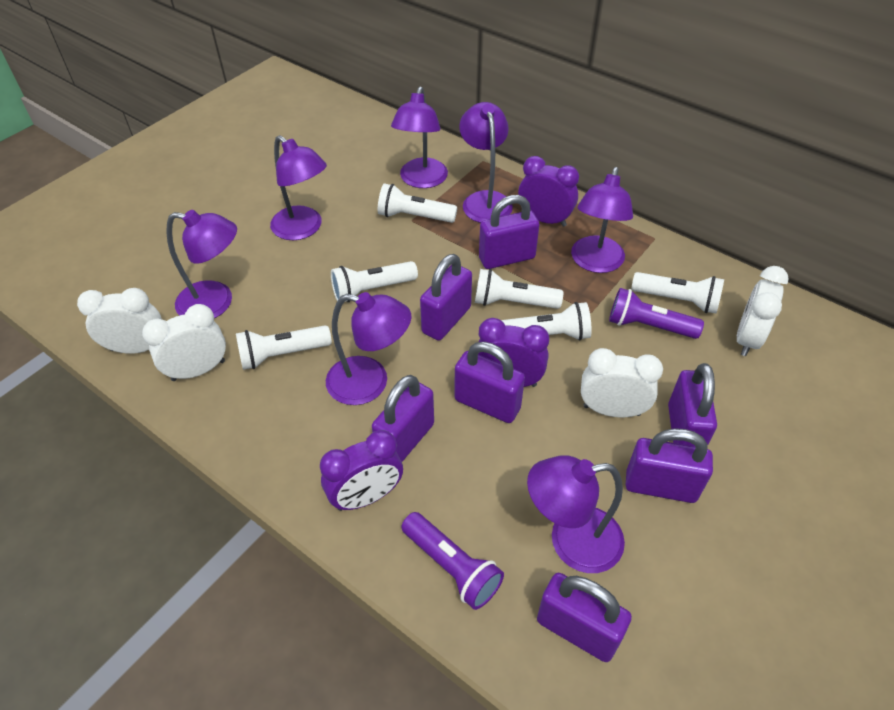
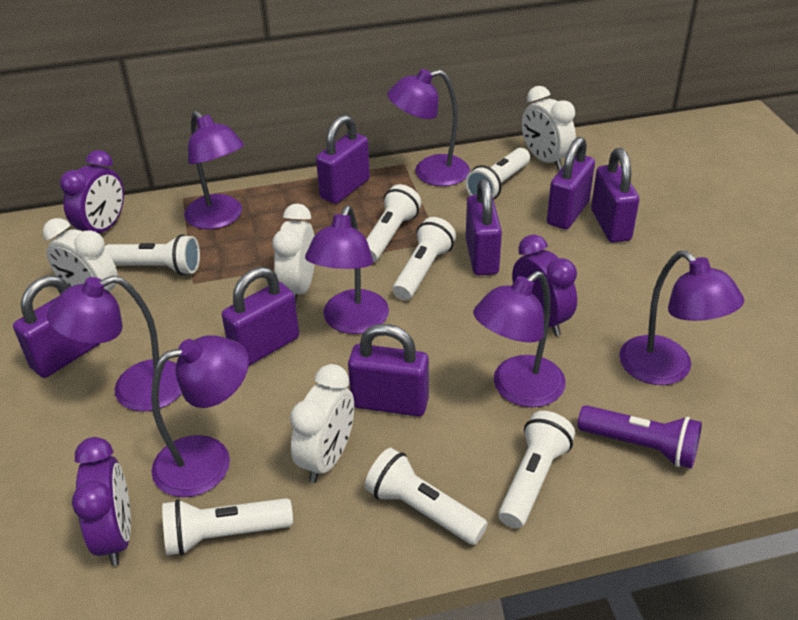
purple flashlight: 2 -> 1
white flashlight: 6 -> 7

